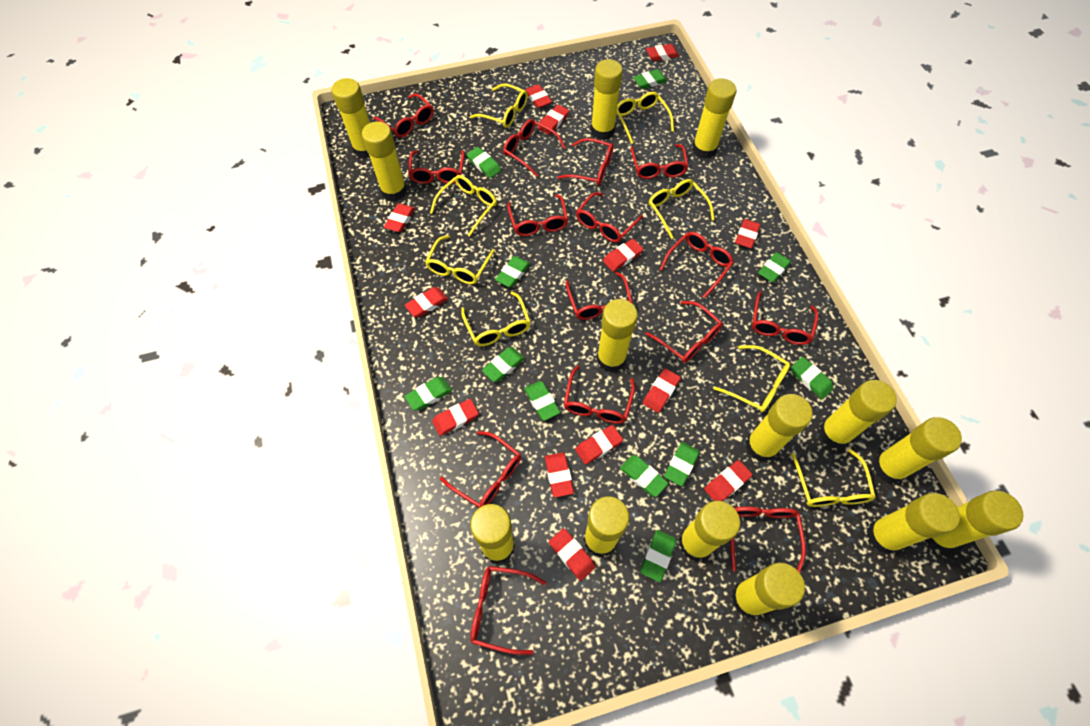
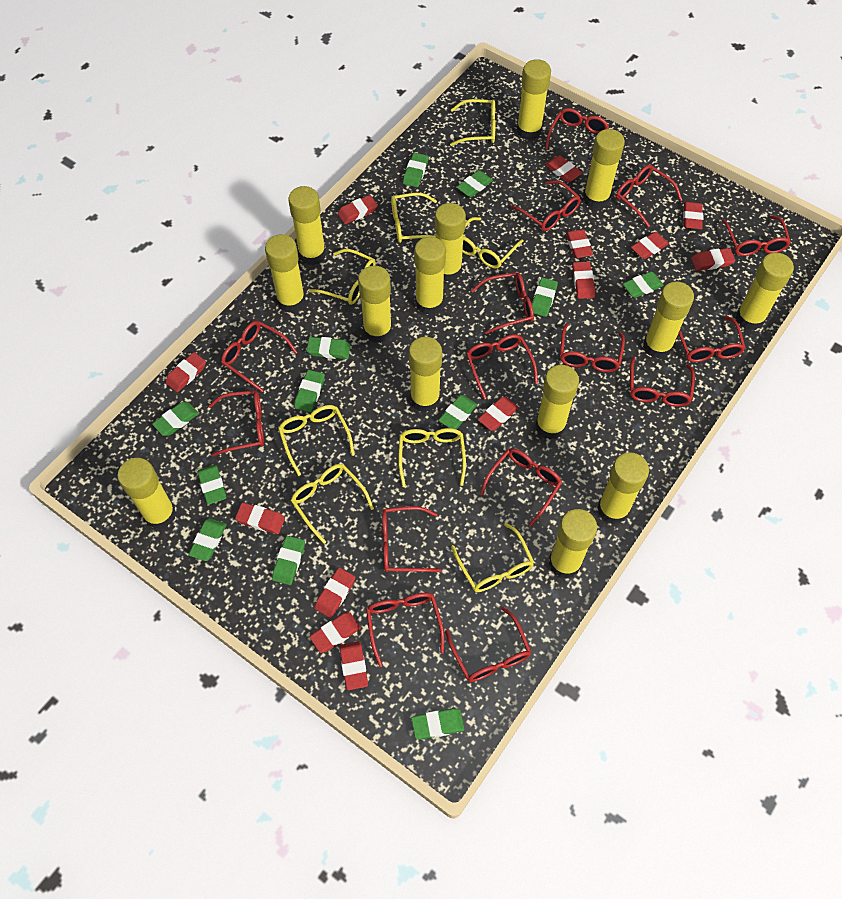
green eraser: 11 -> 12

